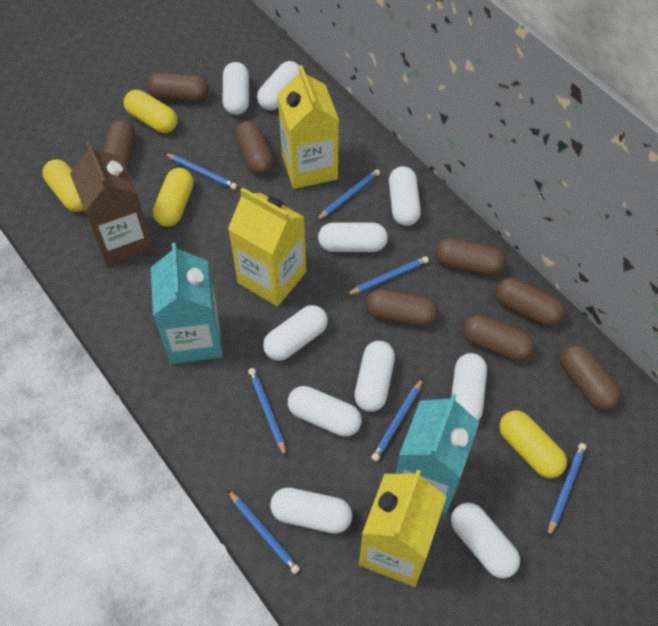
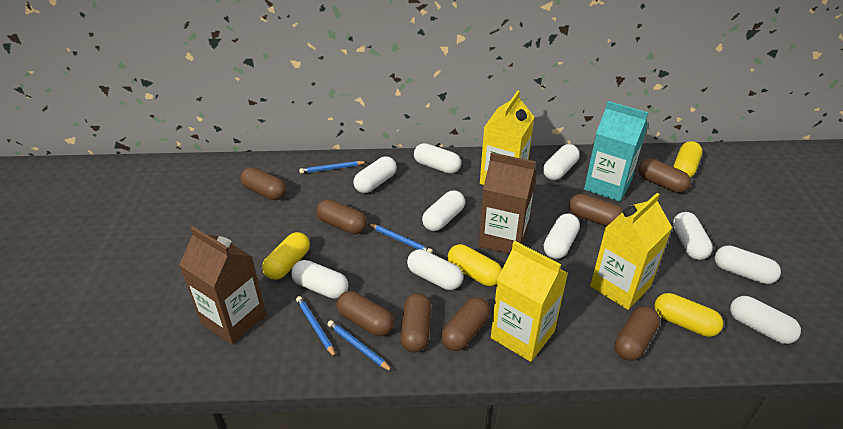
blue pencil: 7 -> 4
brown carton: 1 -> 2
turquoise carton: 2 -> 1

